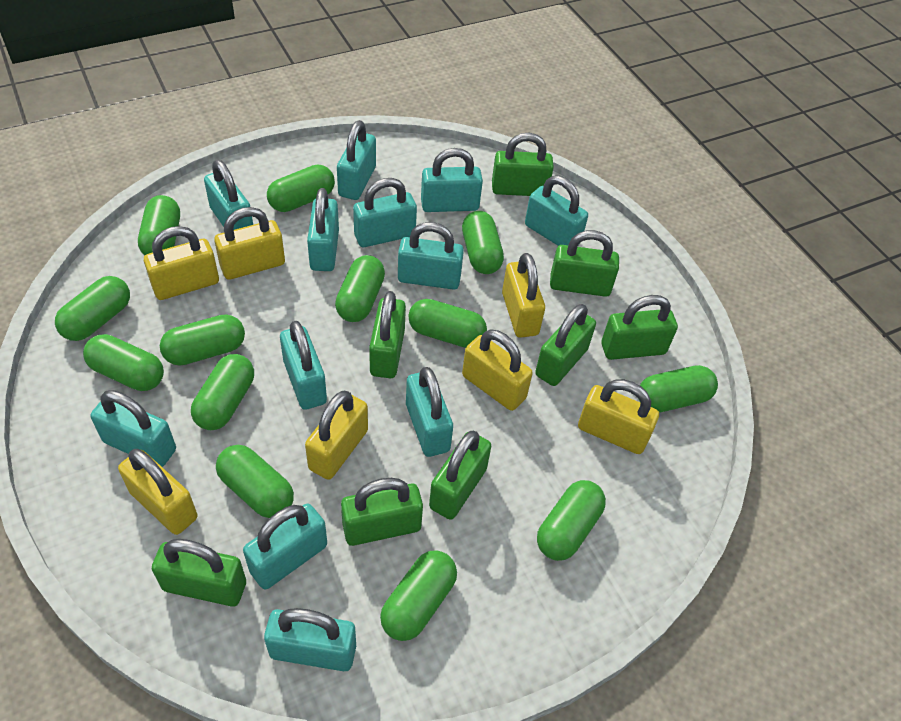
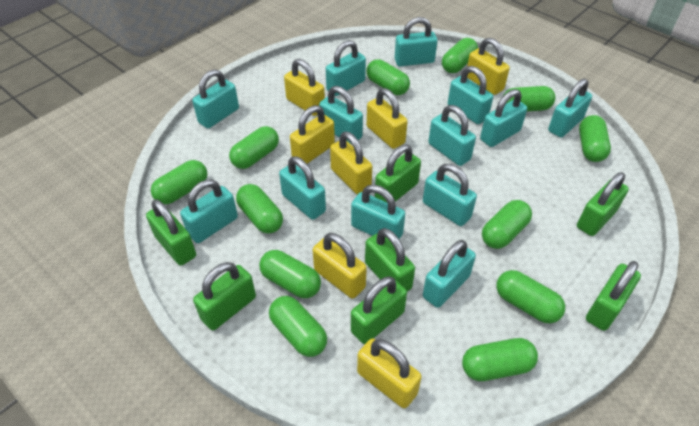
green capsule: 13 -> 12
green padlock: 8 -> 7
turquoise padlock: 12 -> 13

